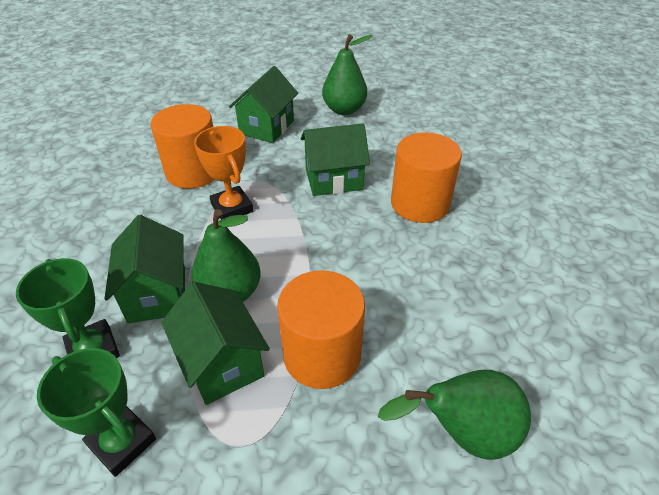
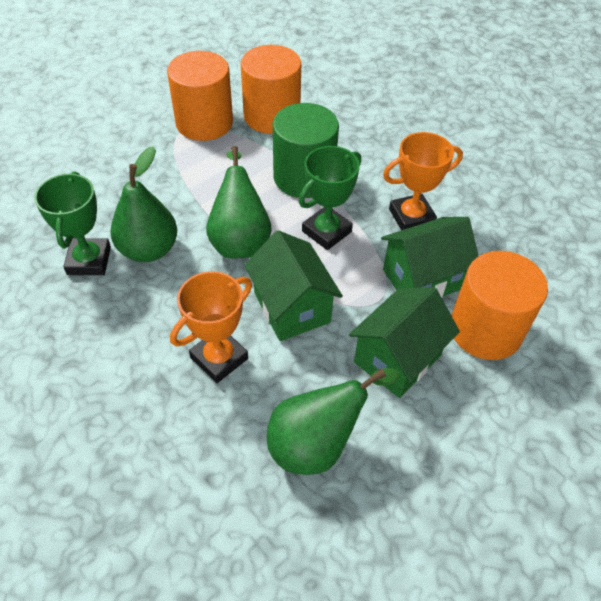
green cylinder: 0 -> 1
green house: 4 -> 3
orange trophy: 1 -> 2

